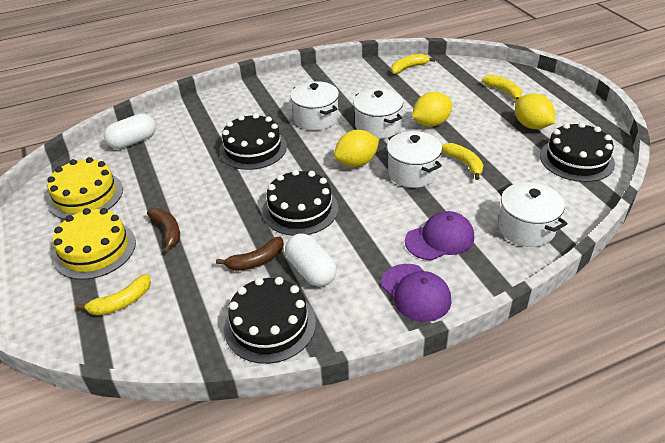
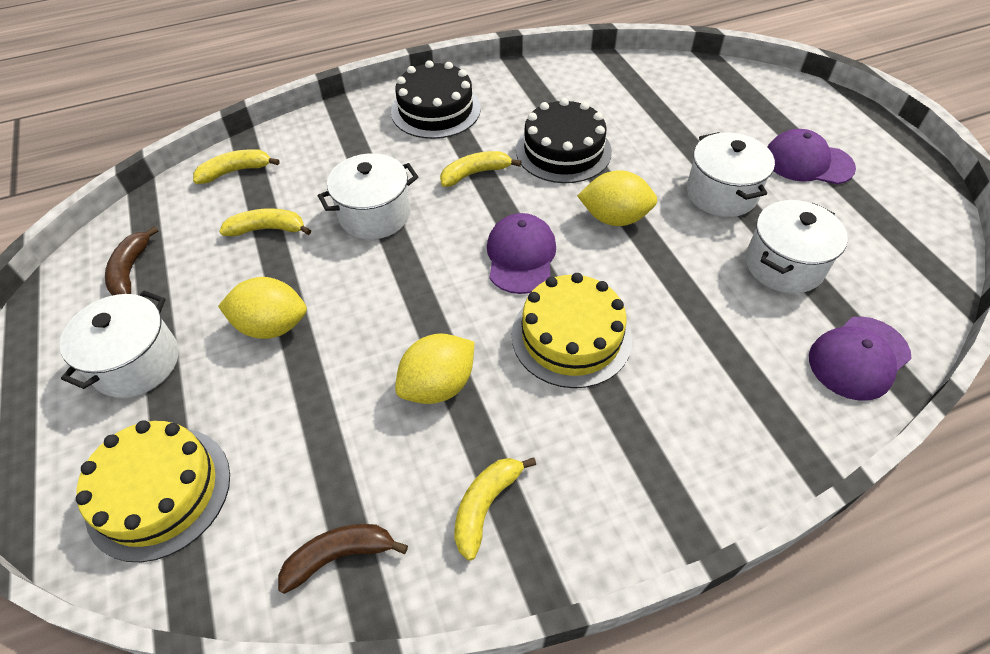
black cake: 4 -> 2
purple cap: 2 -> 3
white capsule: 2 -> 0

